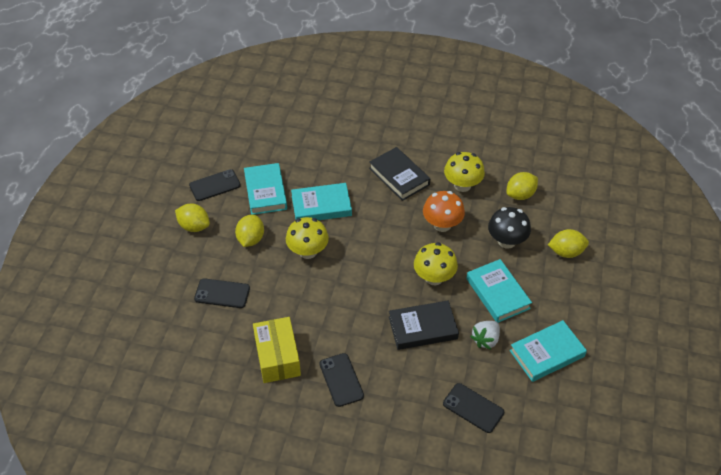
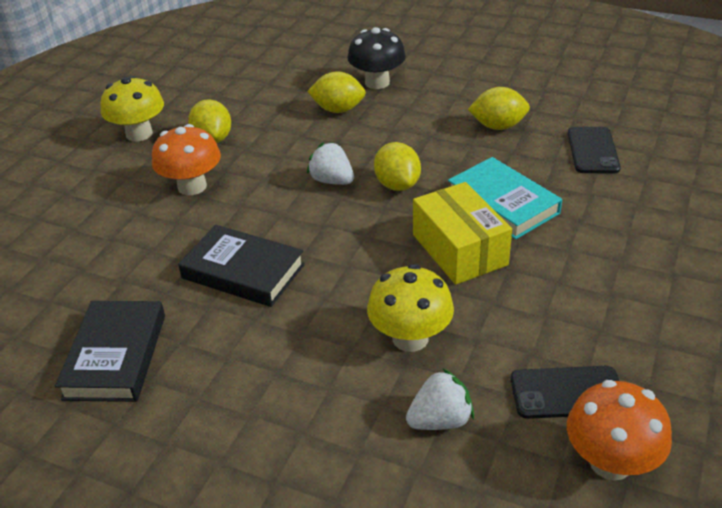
black phone: 4 -> 2
orange mushroom: 1 -> 2
turquoise book: 4 -> 1
white strawberry: 1 -> 2
yellow mushroom: 3 -> 2

